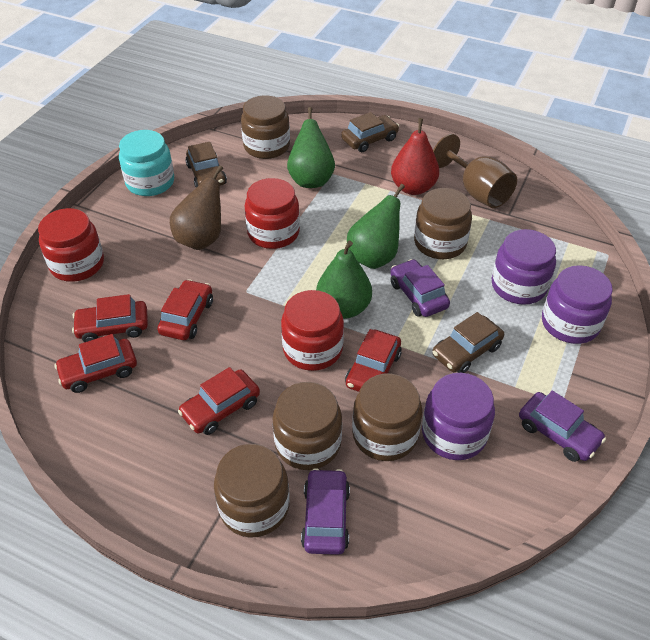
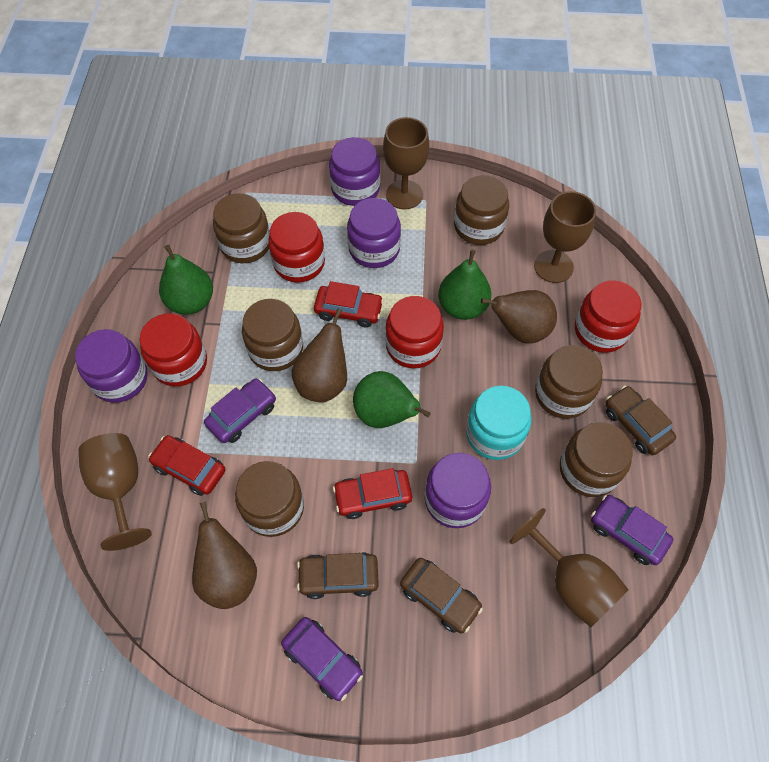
brown goblet: 1 -> 4
brown jar: 5 -> 6
brown pear: 1 -> 3
purple jar: 3 -> 4
red car: 5 -> 3
red jar: 3 -> 4
red pear: 1 -> 0

